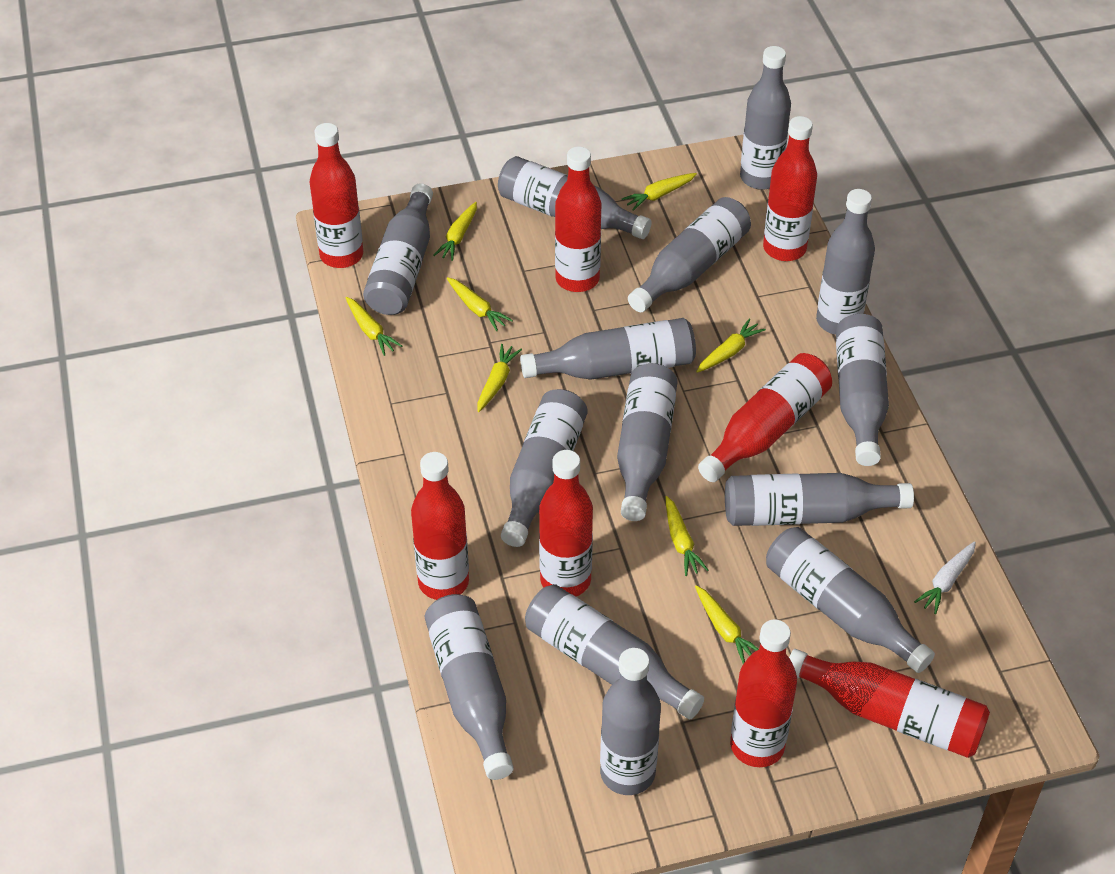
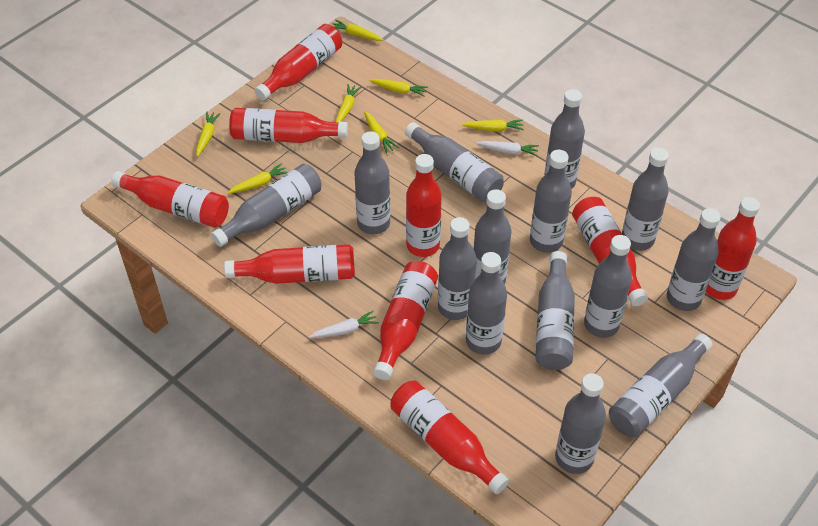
red bottle: 8 -> 9
white carrot: 1 -> 2
yellow carrot: 8 -> 7

